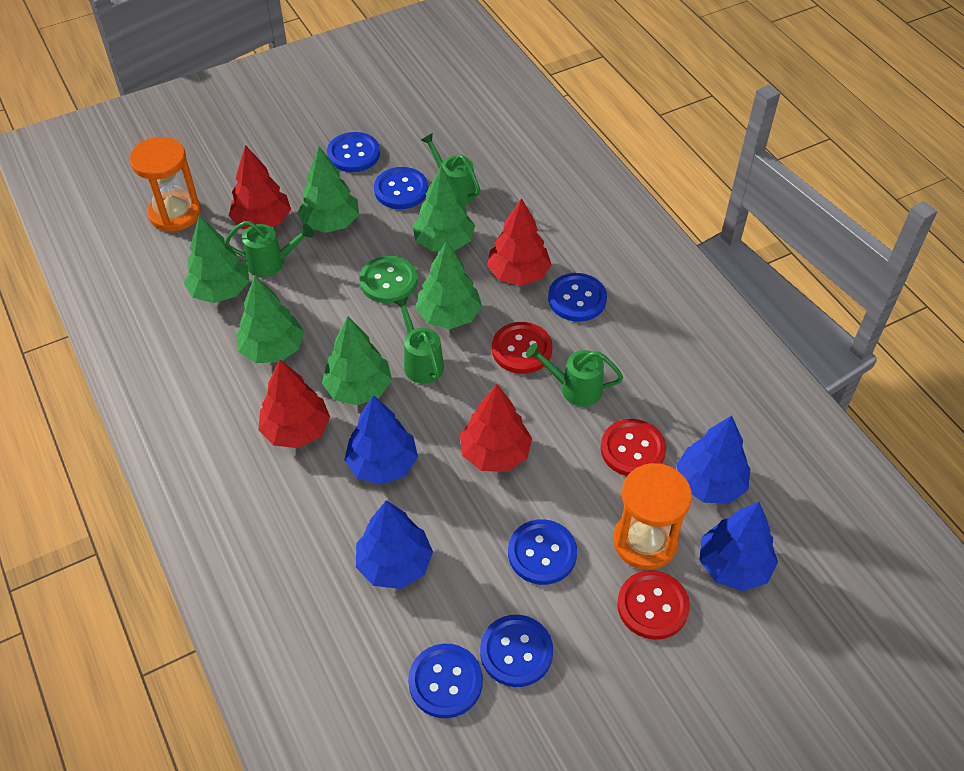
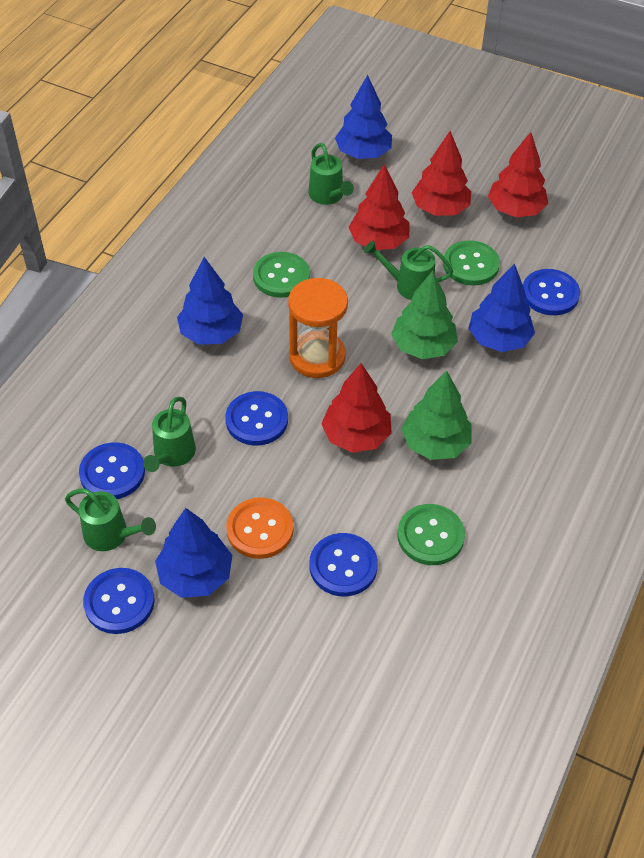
blue button: 6 -> 5
green button: 1 -> 3
green tree: 6 -> 2
orange button: 0 -> 1
orange hourglass: 2 -> 1
red button: 3 -> 0

